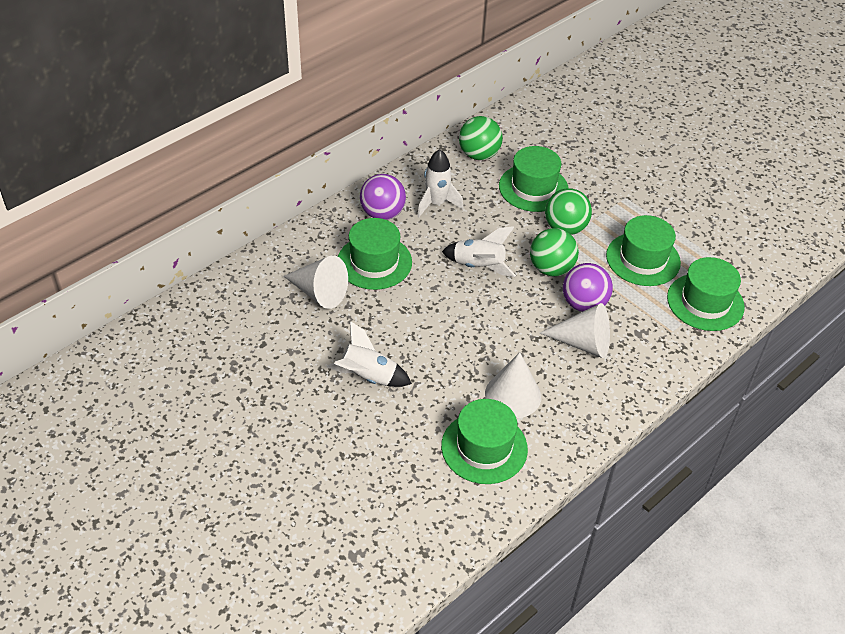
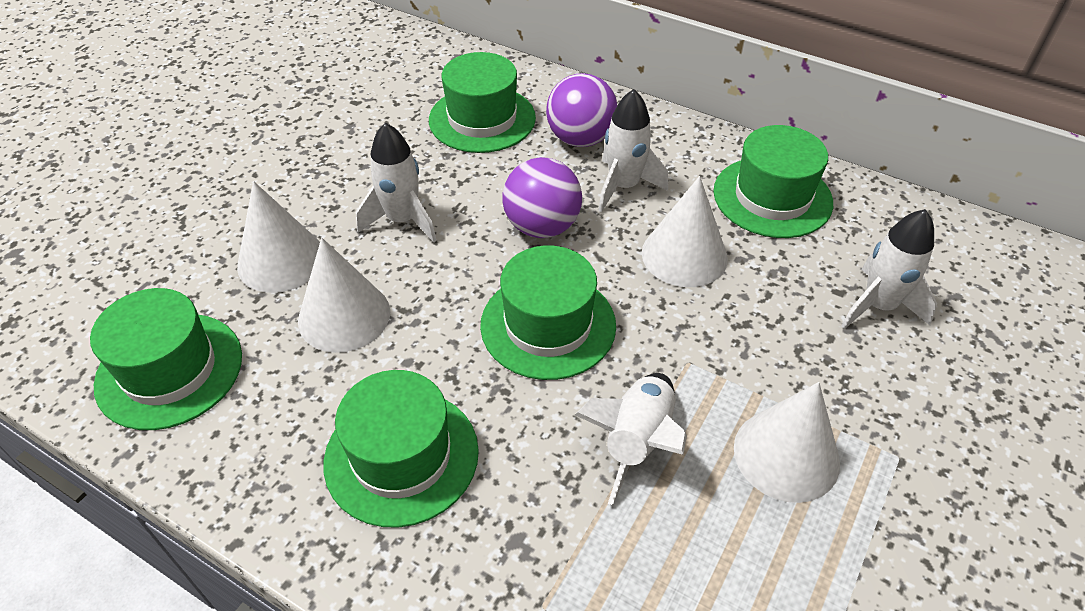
green ball: 3 -> 0
white cone: 3 -> 4
white rocket: 3 -> 4

